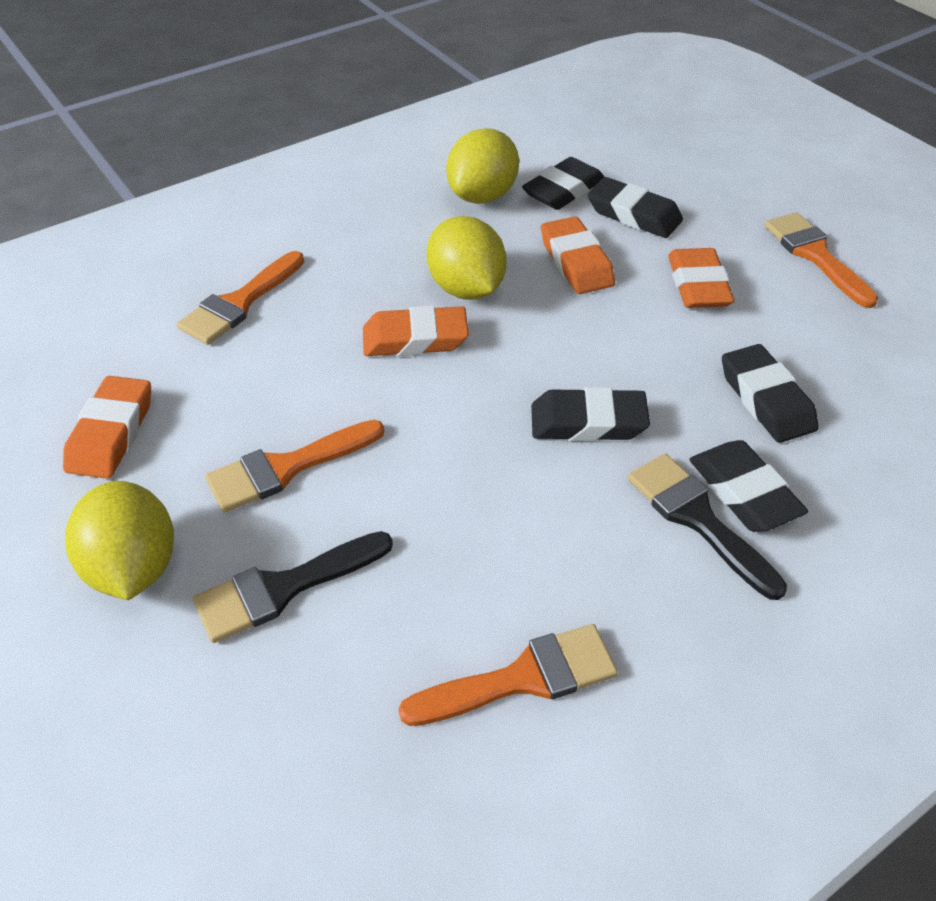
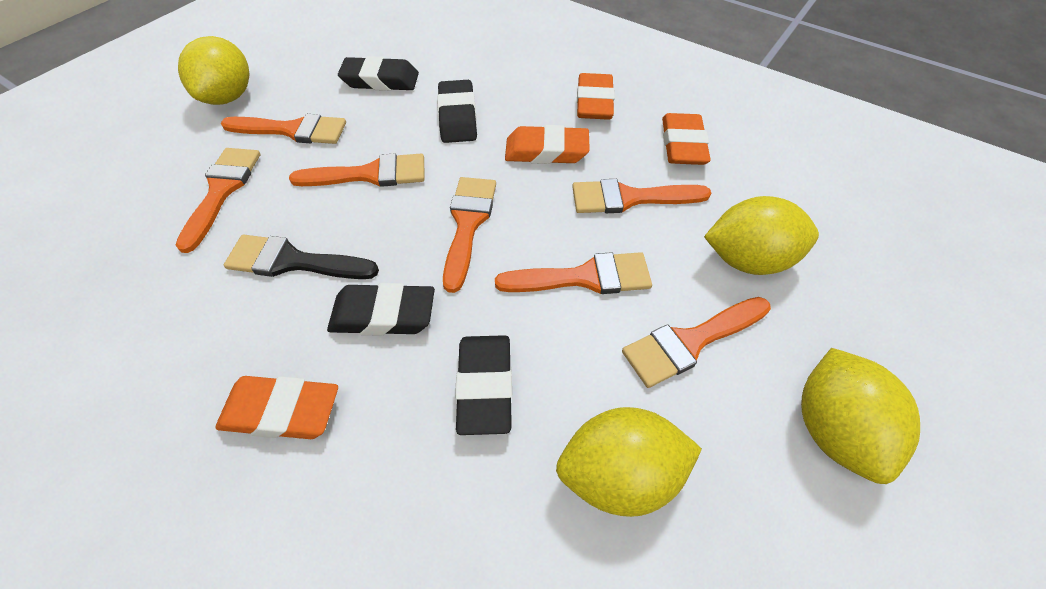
black brush: 2 -> 1
black eraser: 5 -> 4
orange brush: 4 -> 7
yellow lemon: 3 -> 4

